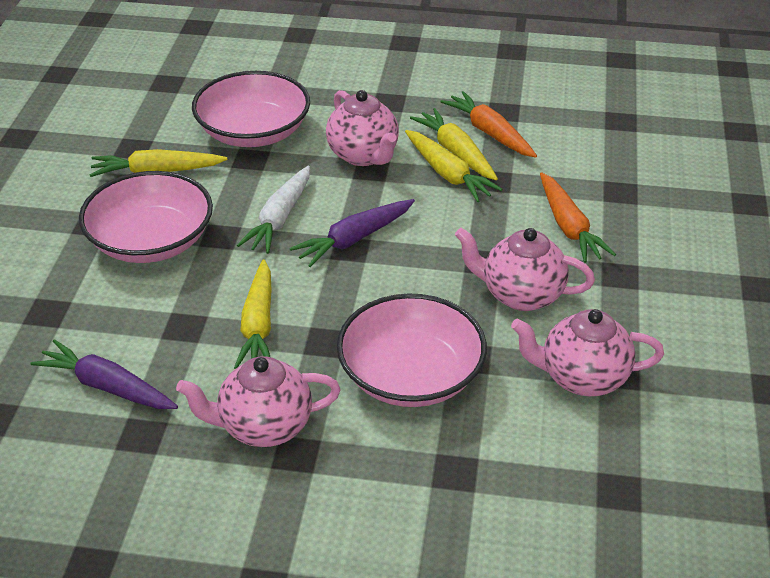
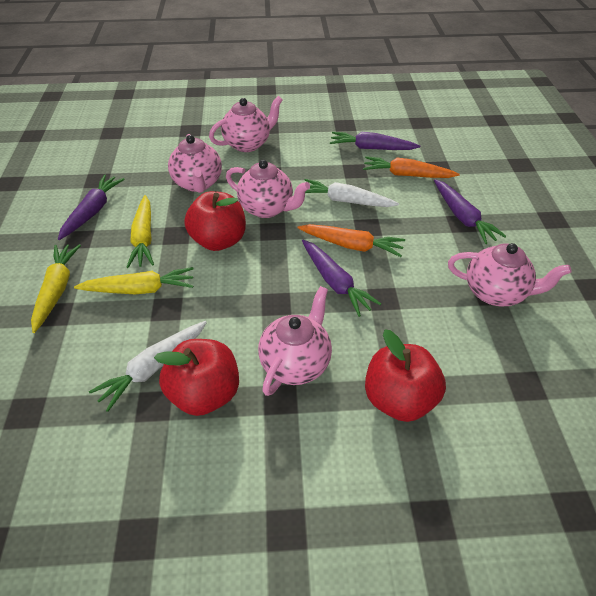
pink bowl: 3 -> 0
pink teapot: 4 -> 5
purple carrot: 2 -> 4
red apple: 0 -> 3
white carrot: 1 -> 2
yellow carrot: 4 -> 3

